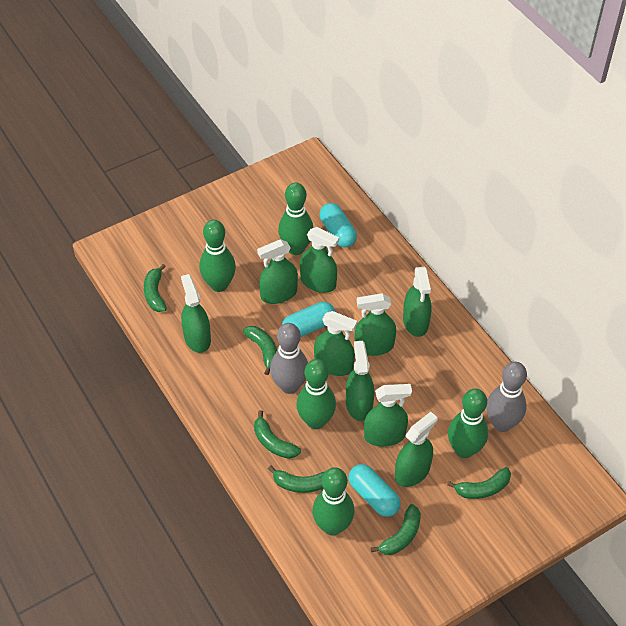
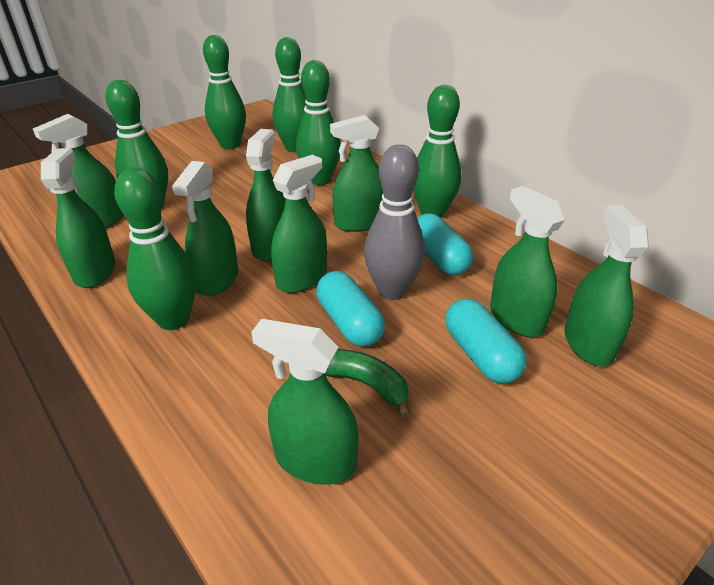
green banana: 6 -> 1
green bowling pin: 5 -> 6
grey bowling pin: 2 -> 1

